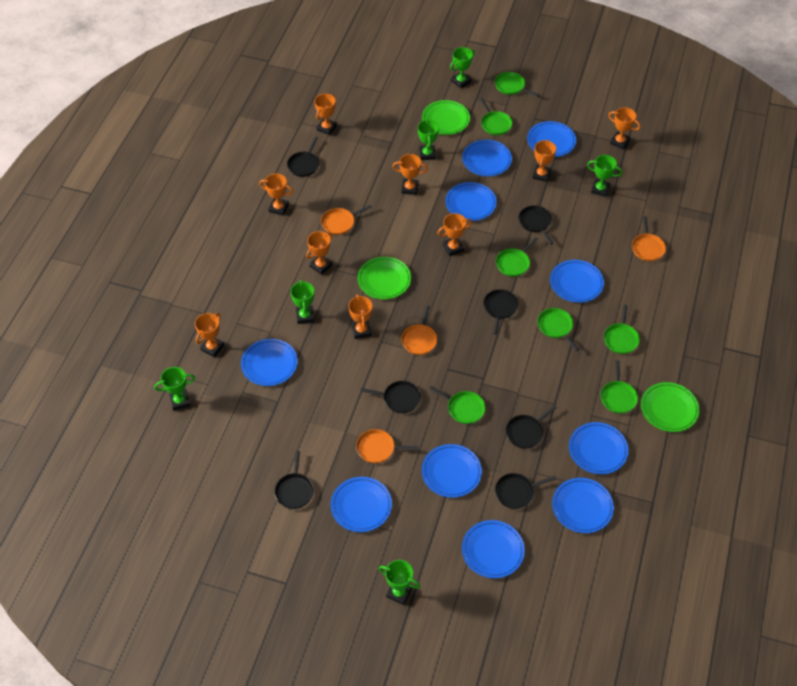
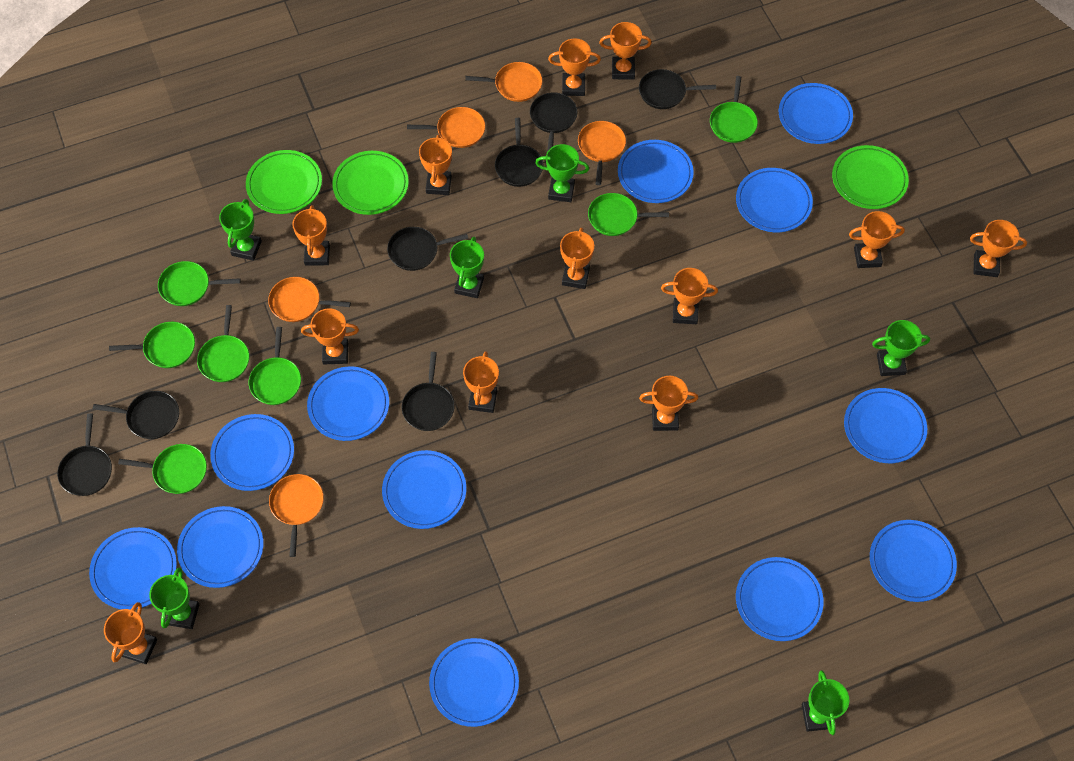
blue plate: 10 -> 12
orange pan: 4 -> 5
orange trophy: 9 -> 12

